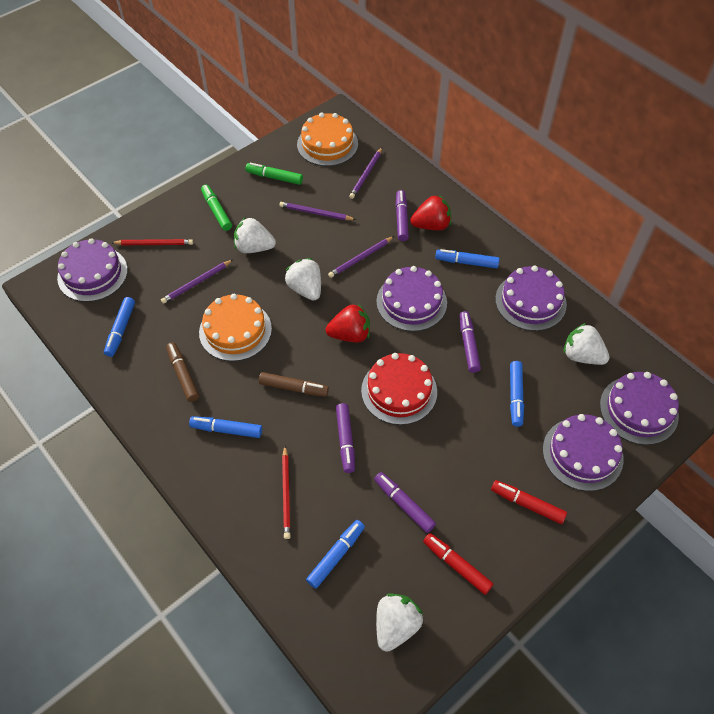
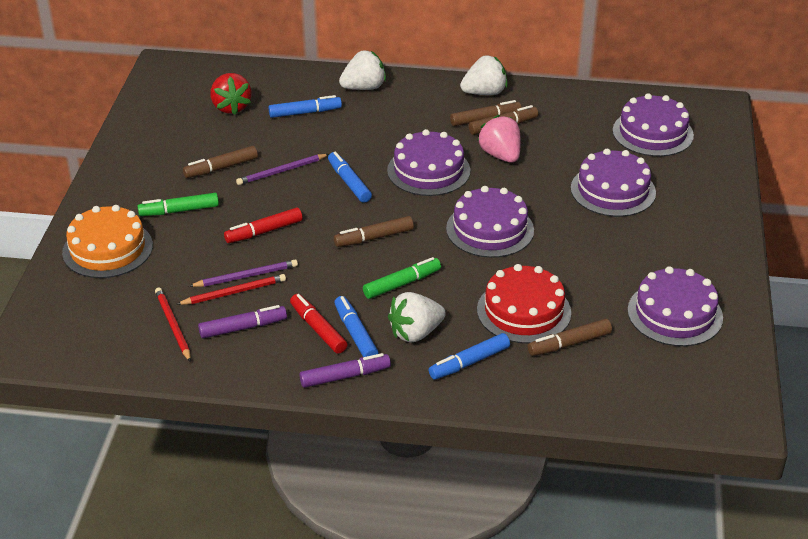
blue marker: 5 -> 4
brown marker: 2 -> 5
orange cake: 2 -> 1
pink strawberry: 0 -> 1
purple marker: 4 -> 2
purple pencil: 4 -> 2
red strawberry: 2 -> 1
white strawberry: 4 -> 3

